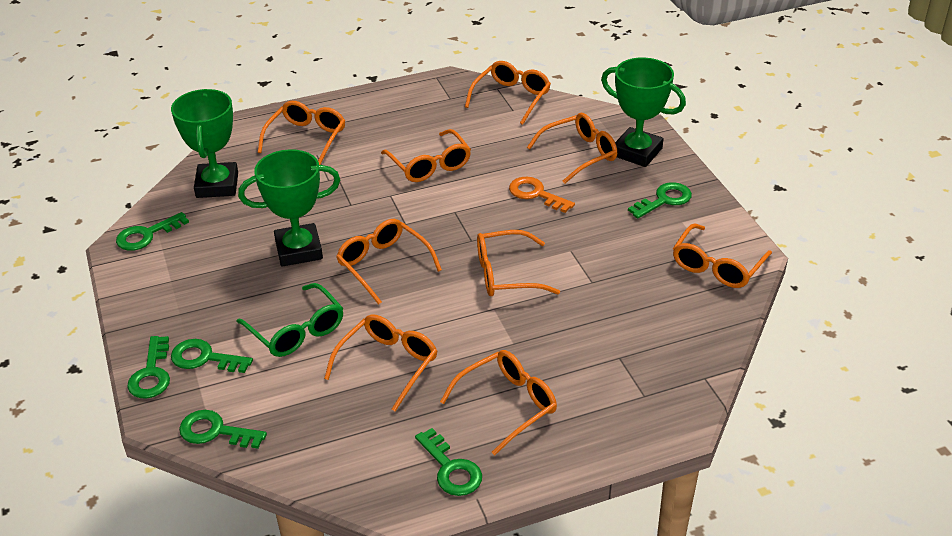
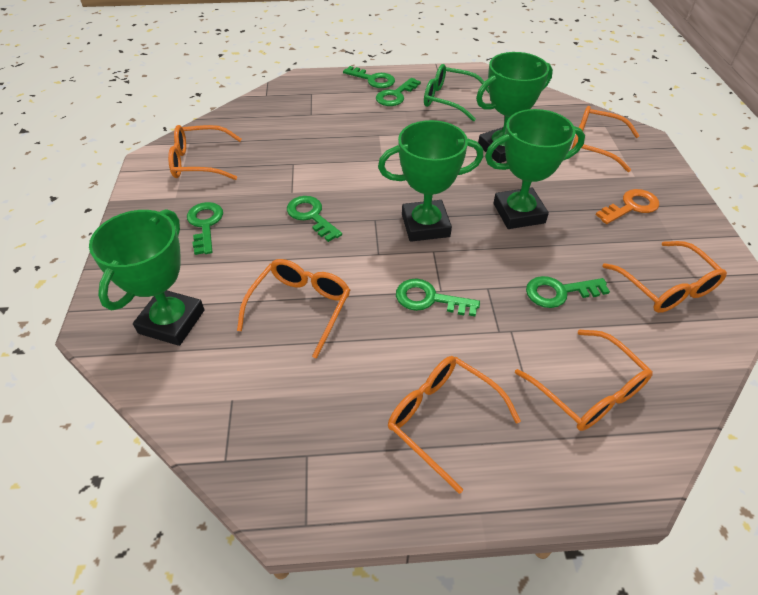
green trophy: 3 -> 4
orange glasses: 9 -> 6

